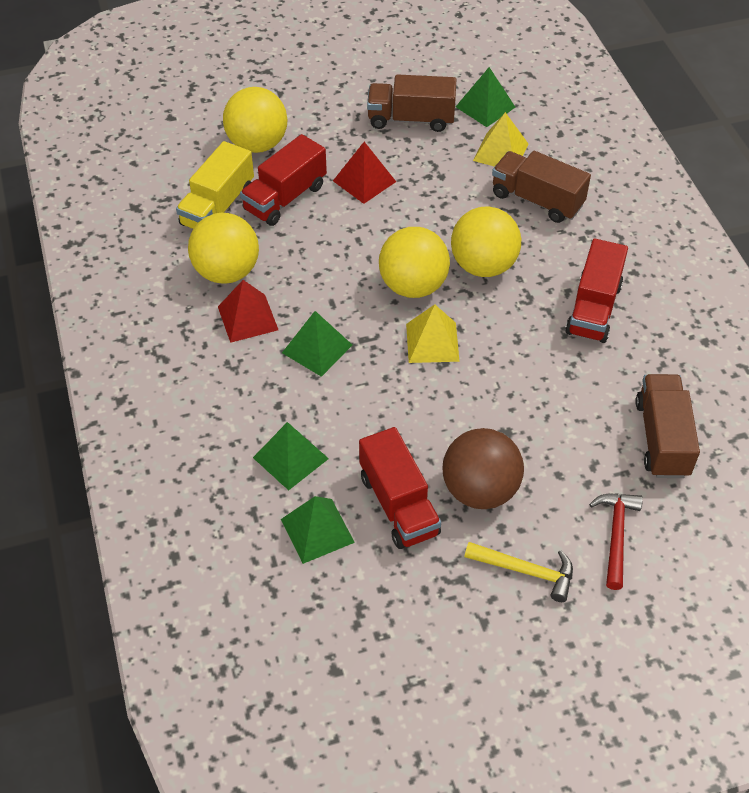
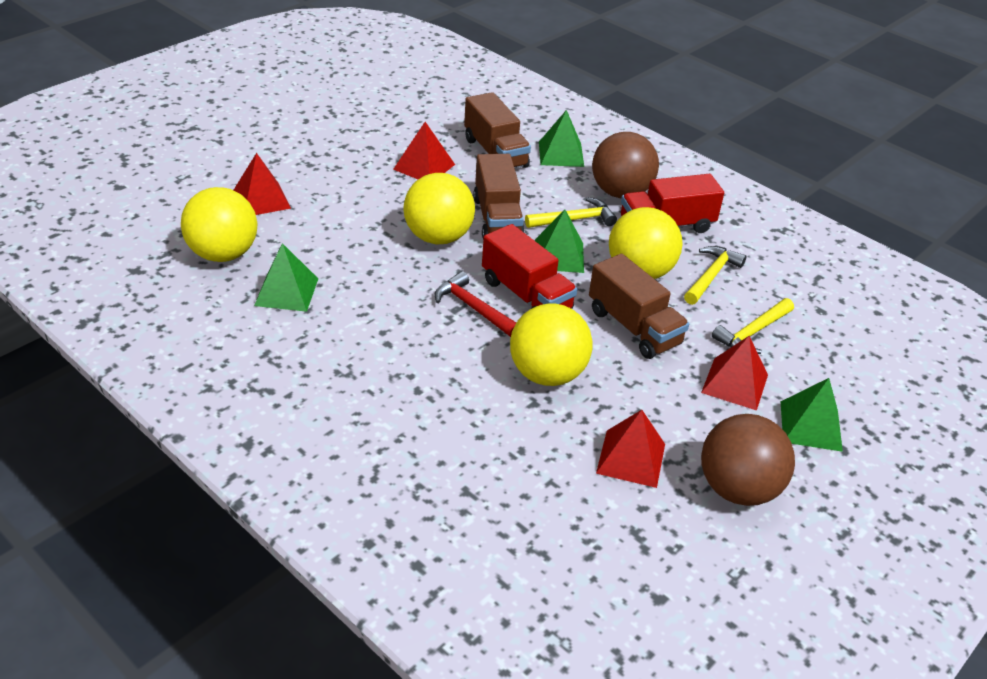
brown ball: 1 -> 2
red pyramid: 2 -> 4
red truck: 3 -> 2
yellow hammer: 1 -> 3
yellow pyramid: 2 -> 0
yellow truck: 1 -> 0

